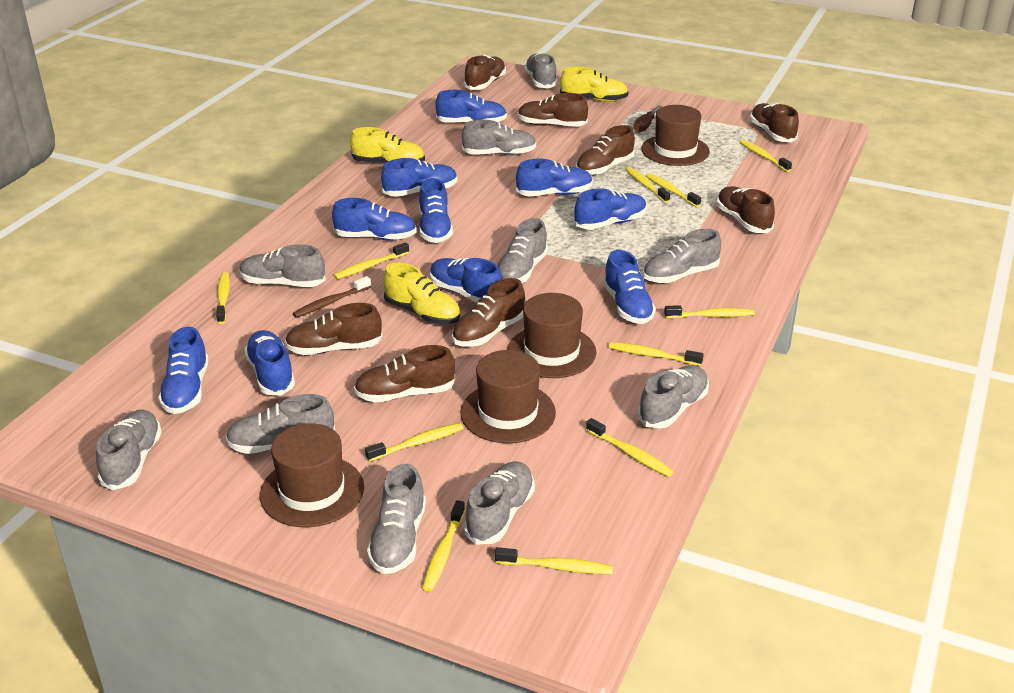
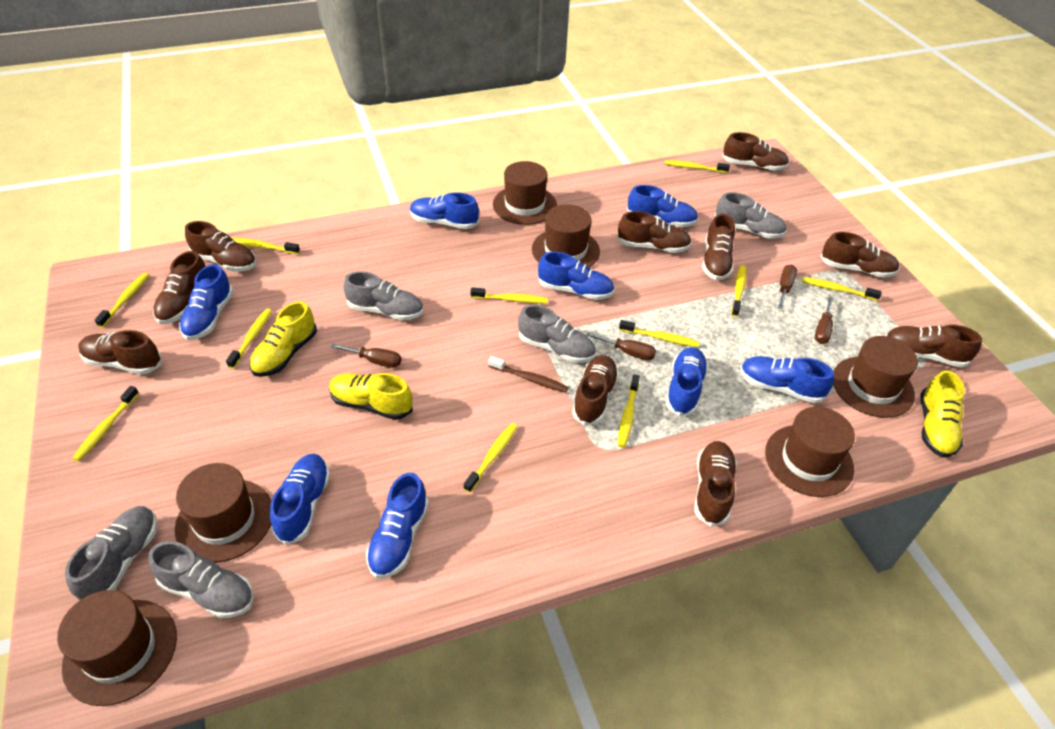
blue shoe: 10 -> 8
brown hat: 4 -> 6
brown screwdriver: 1 -> 4
brown shoe: 8 -> 10
grey shoe: 10 -> 5

